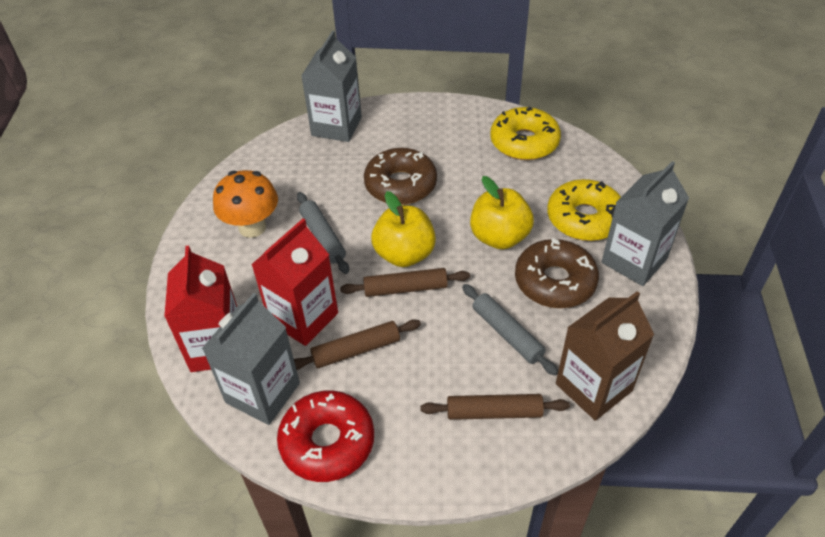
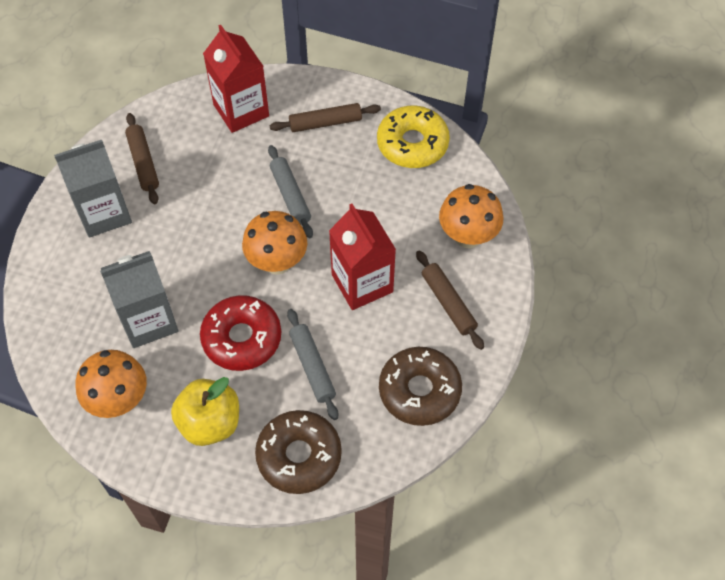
brown carton: 1 -> 0
grey carton: 3 -> 2
orange mushroom: 1 -> 3
yellow apple: 2 -> 1
yellow donut: 2 -> 1

